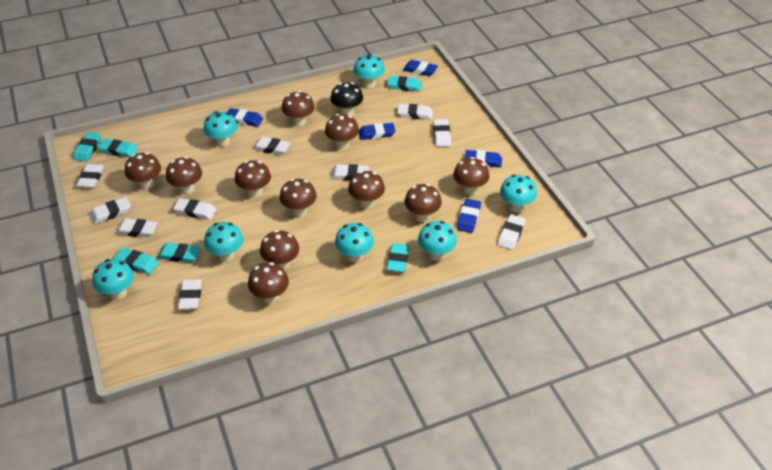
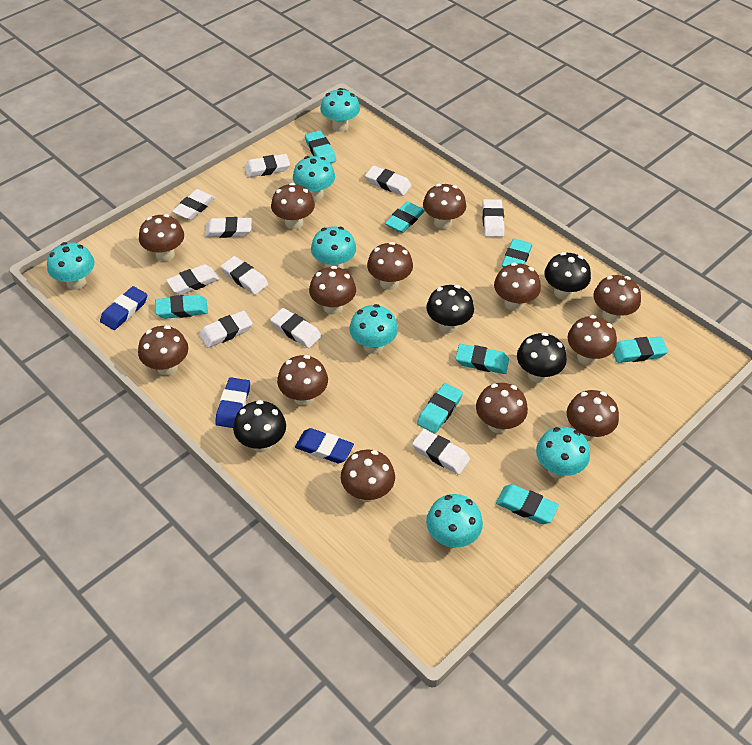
black mushroom: 1 -> 4
blue eraser: 5 -> 3
brown mushroom: 11 -> 13
turquoise eraser: 6 -> 8

